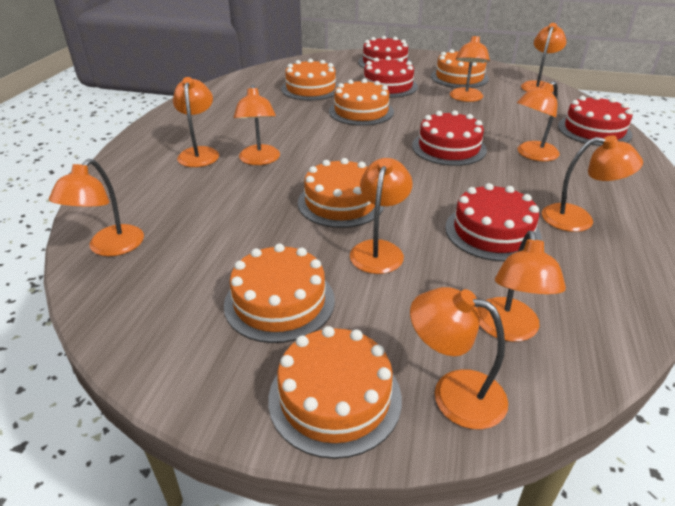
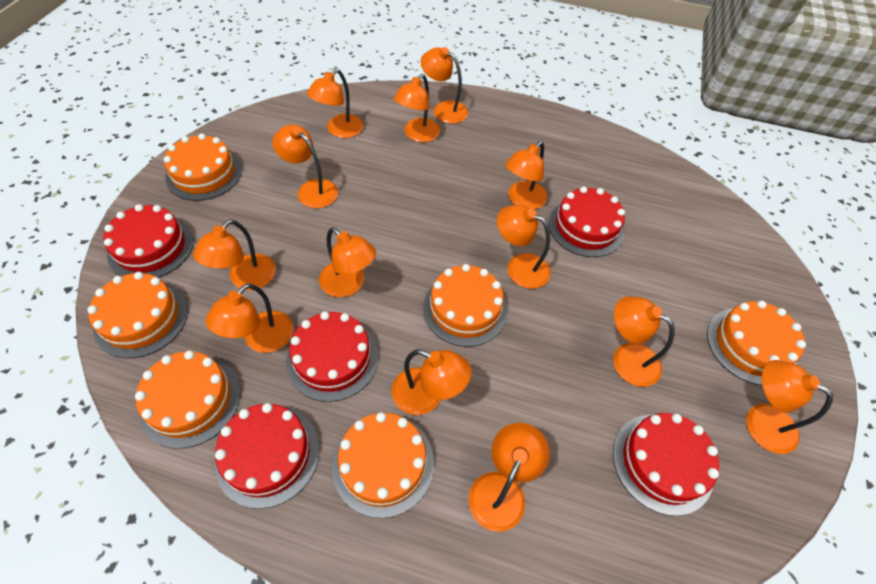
orange lamp: 10 -> 13

